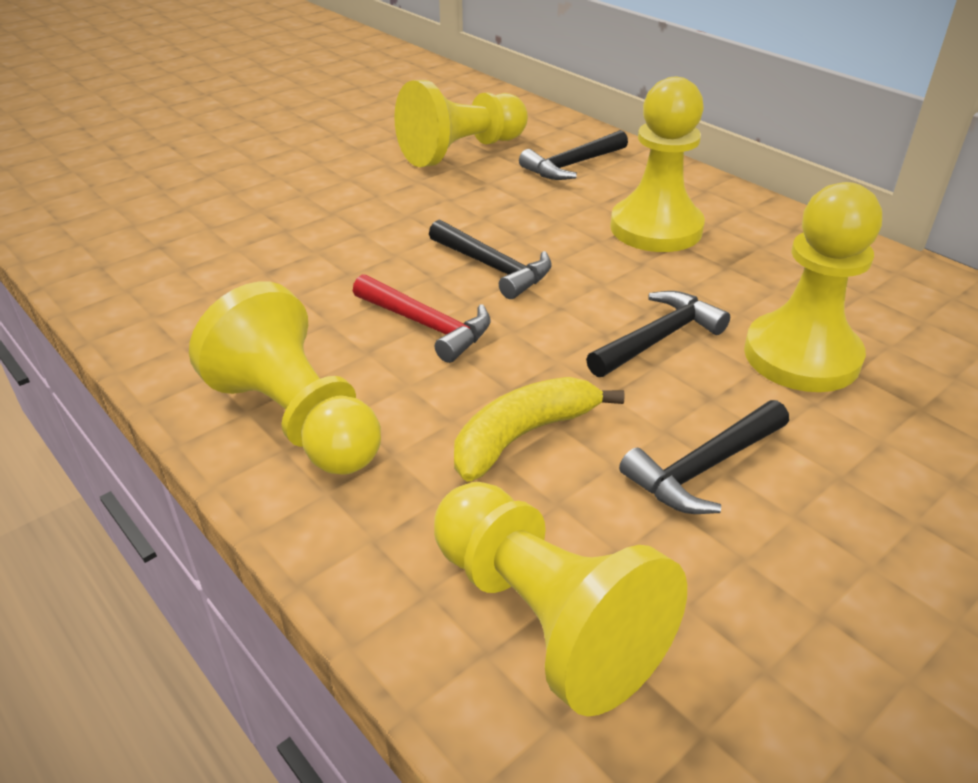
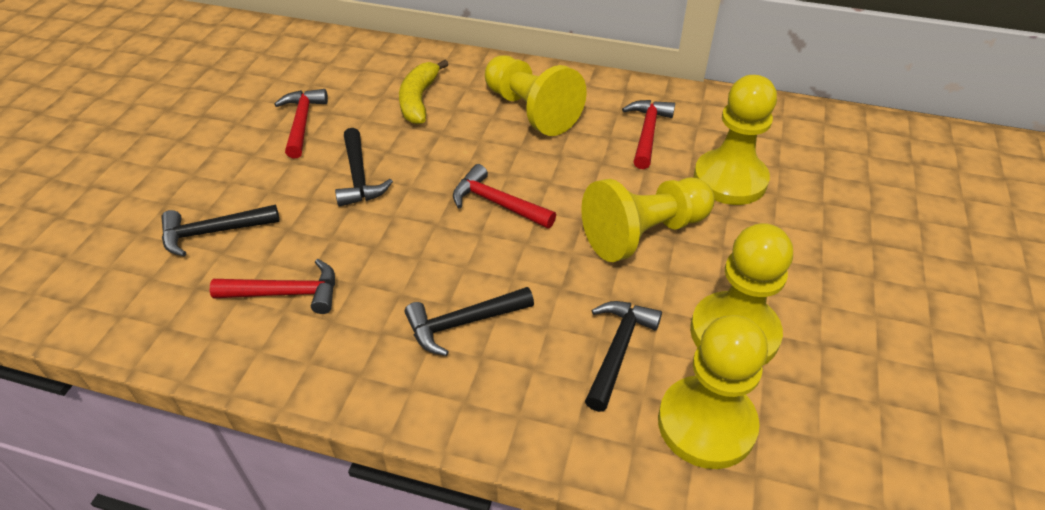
red hammer: 1 -> 4

